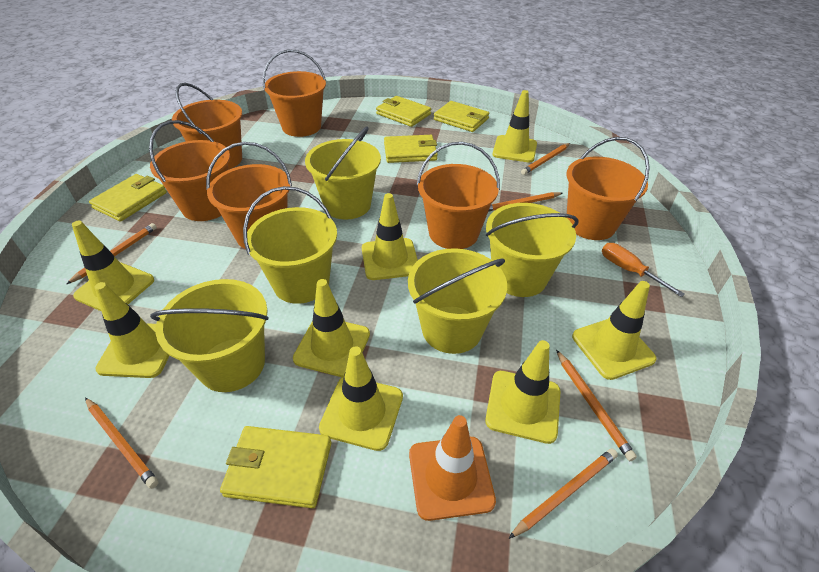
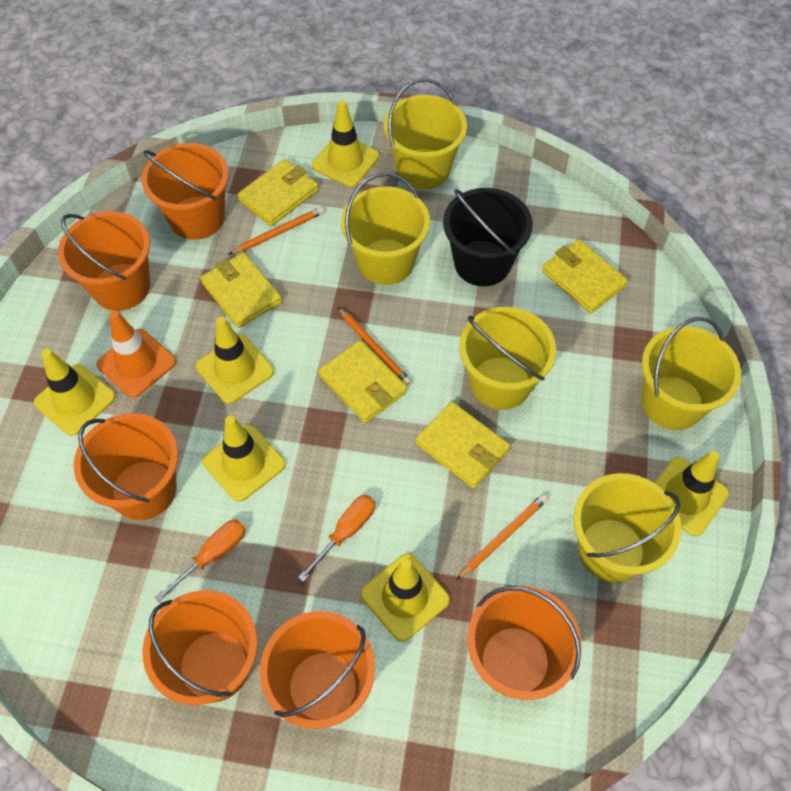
black bucket: 0 -> 1
orange pencil: 6 -> 3
orange screwdriver: 1 -> 2
yellow traffic cone: 8 -> 6

